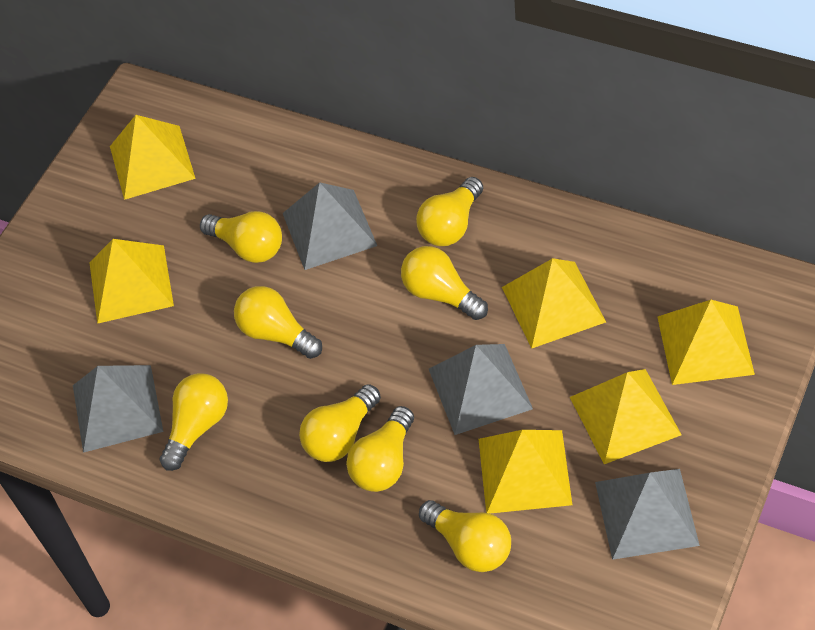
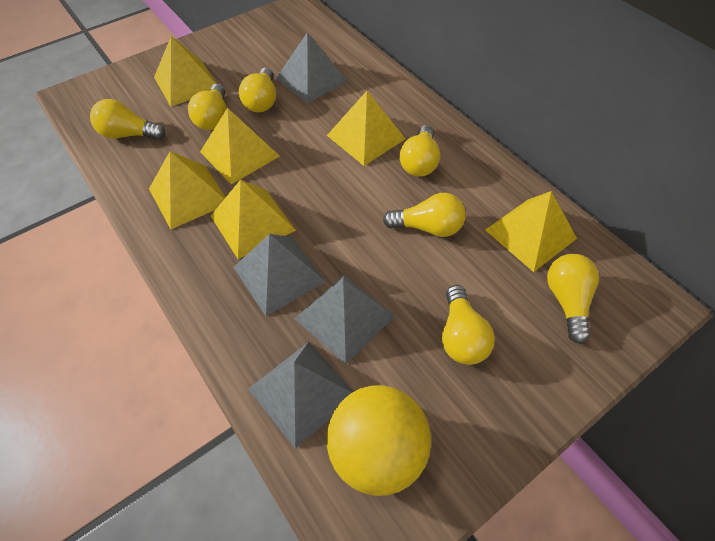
yellow ball: 0 -> 1
yellow light bulb: 8 -> 7

